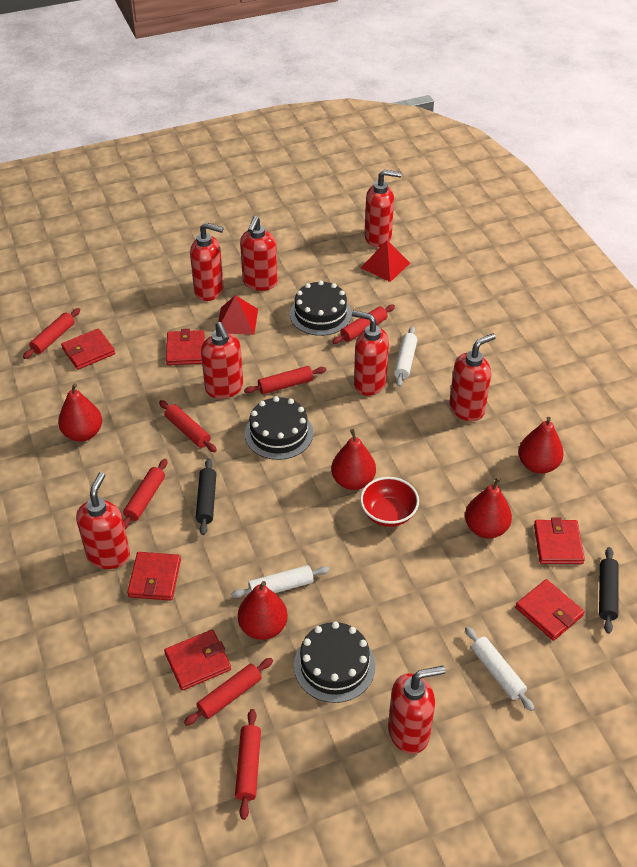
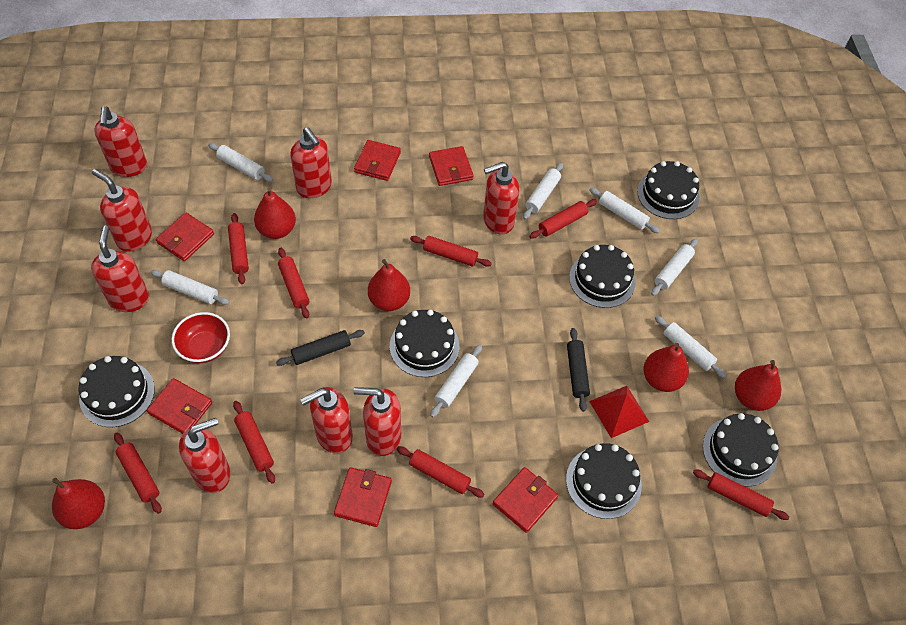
black cake: 3 -> 6
red pyramid: 2 -> 1
red rolling pin: 7 -> 8
white rolling pin: 3 -> 7

